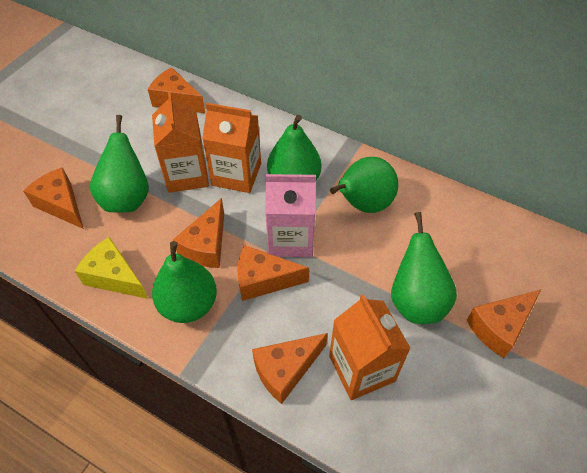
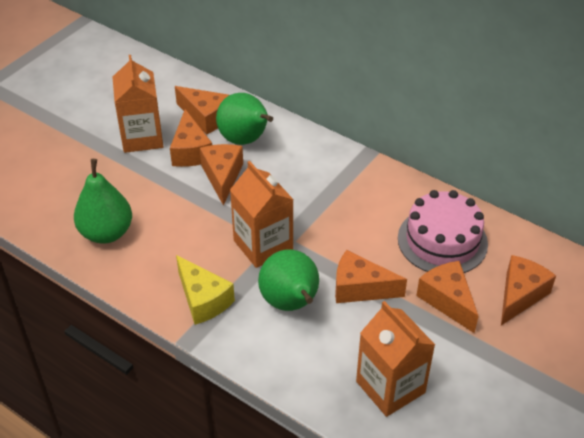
green pear: 5 -> 3
pink cake: 0 -> 1
pink carton: 1 -> 0

